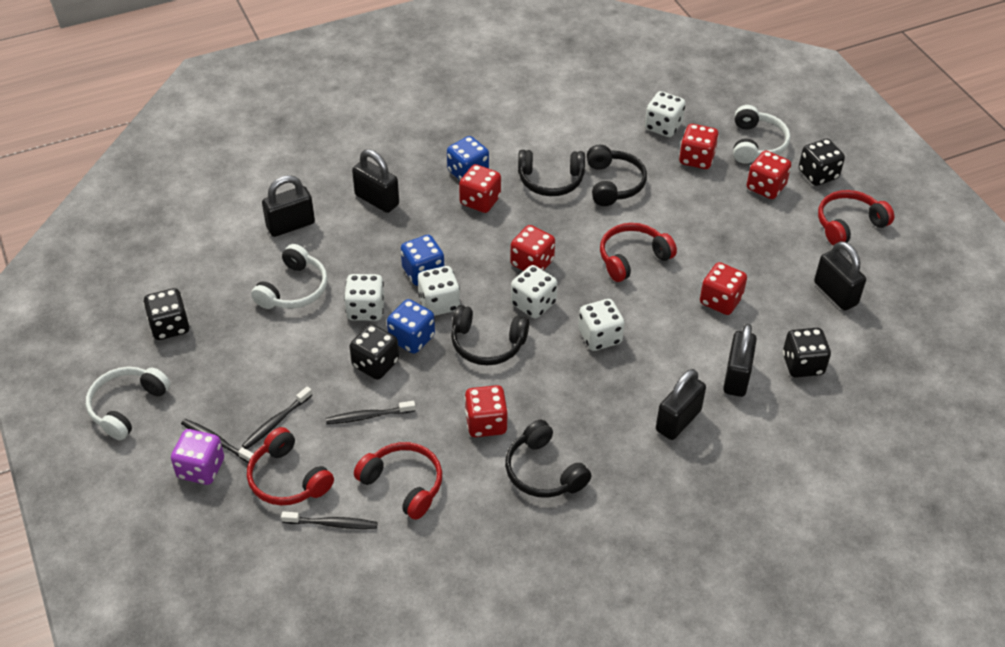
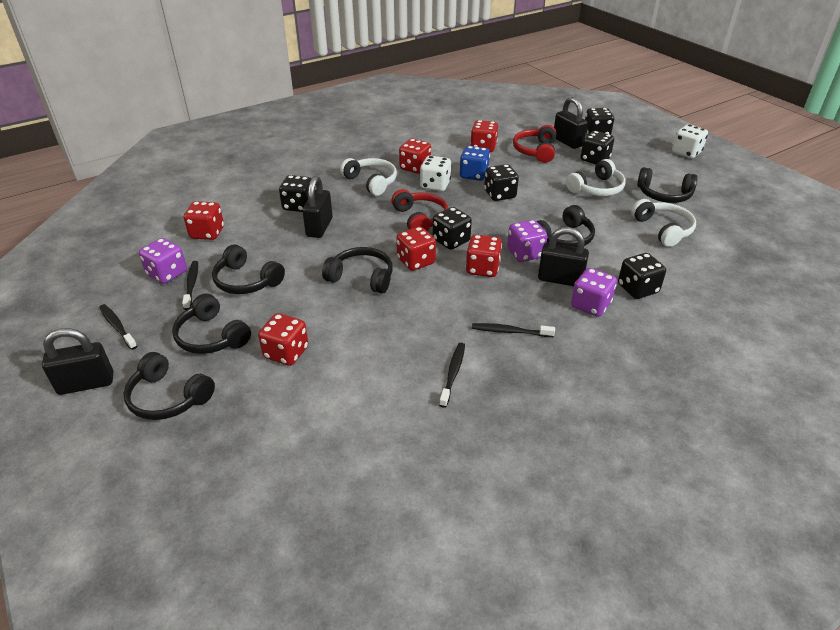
black dice: 4 -> 6
black headphones: 4 -> 6
black padlock: 5 -> 4
blue dice: 3 -> 1
purple dice: 1 -> 3
red headphones: 4 -> 2
white dice: 5 -> 2

